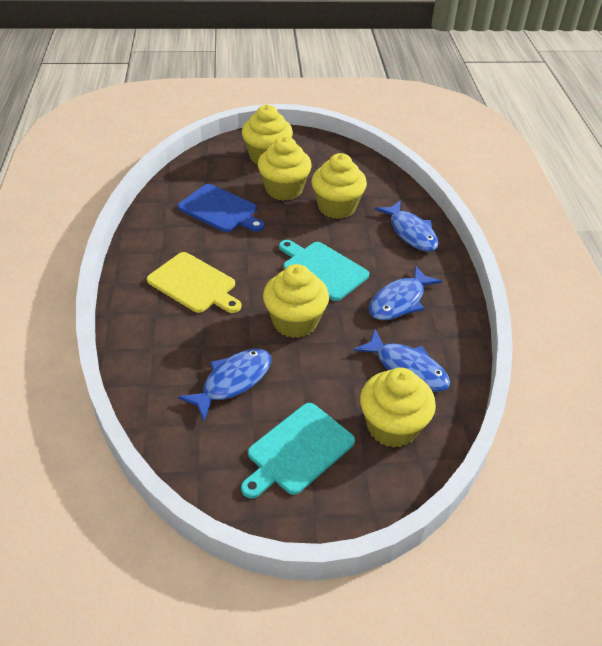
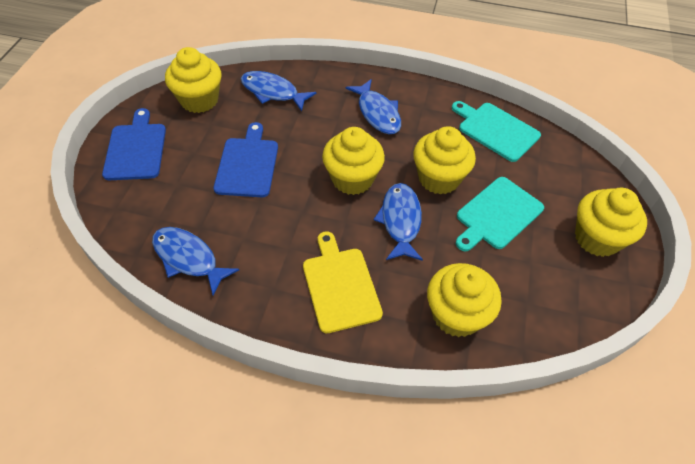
blue cutting board: 1 -> 2

